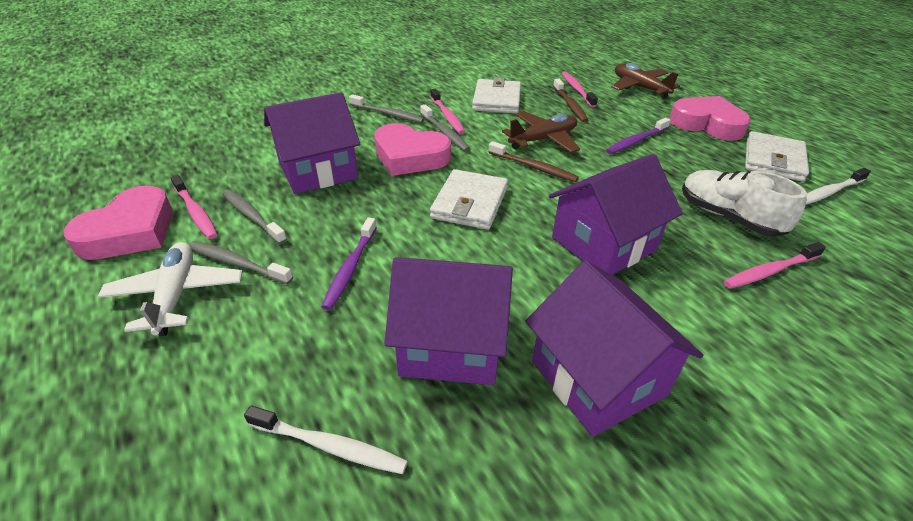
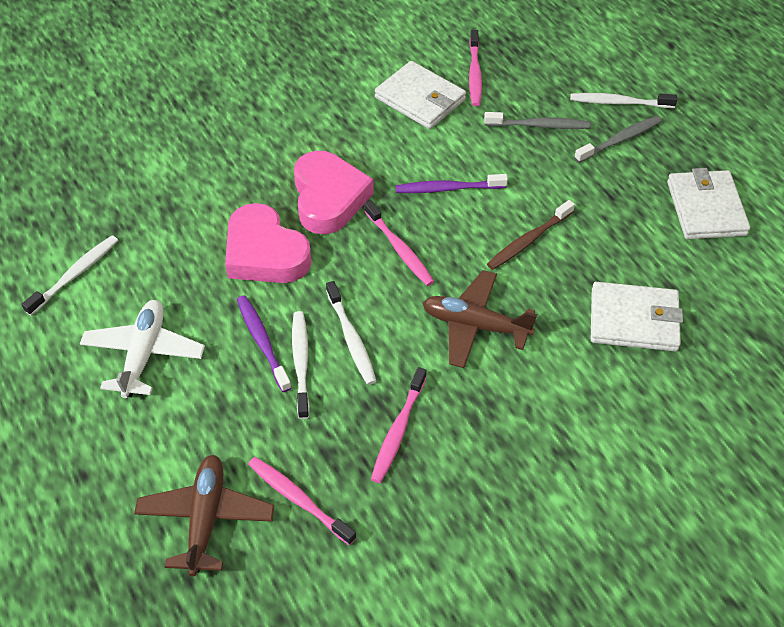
brown toothbrush: 2 -> 1
grey toothbrush: 4 -> 2
pink heart: 3 -> 2
purple house: 4 -> 0
white shoe: 1 -> 0
white toothbrush: 2 -> 4

